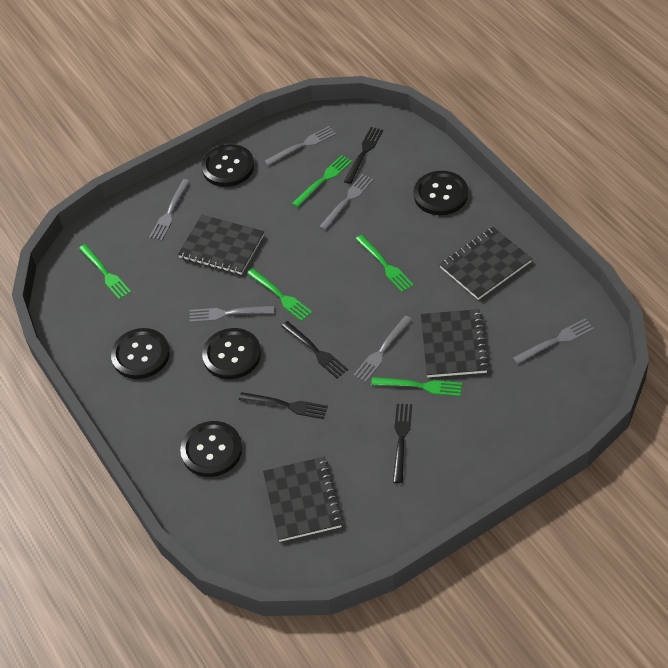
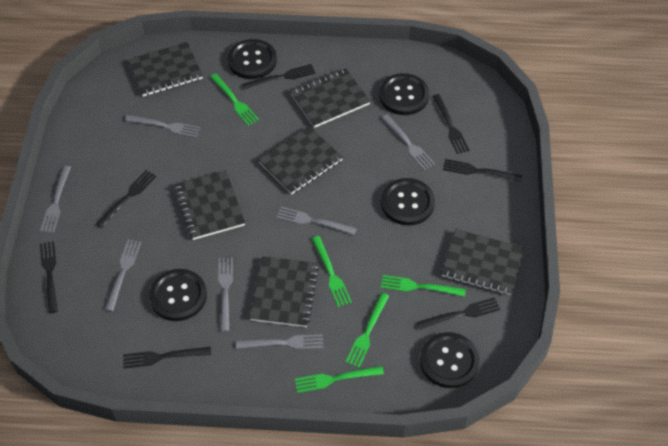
black fork: 4 -> 7
black notebook: 4 -> 6
grey fork: 6 -> 7

